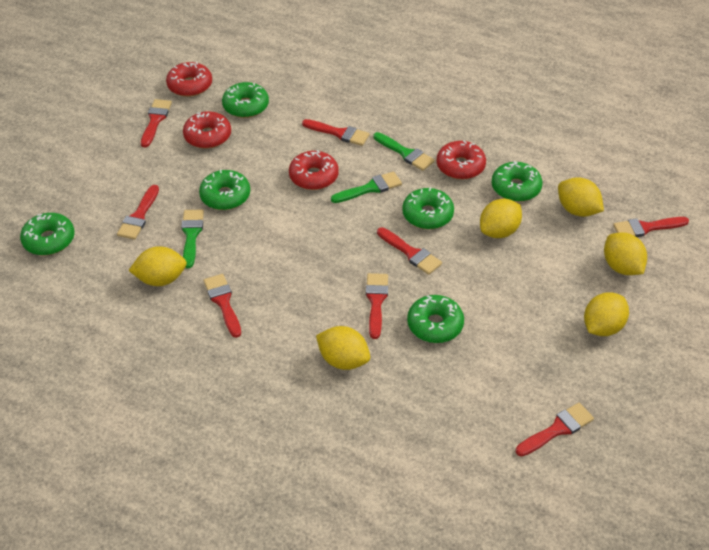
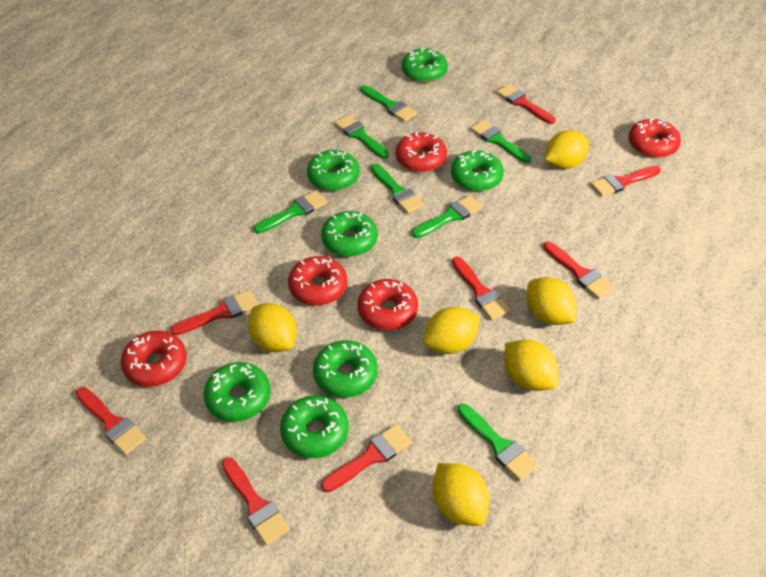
green brush: 3 -> 7
green donut: 6 -> 7
red donut: 4 -> 5

